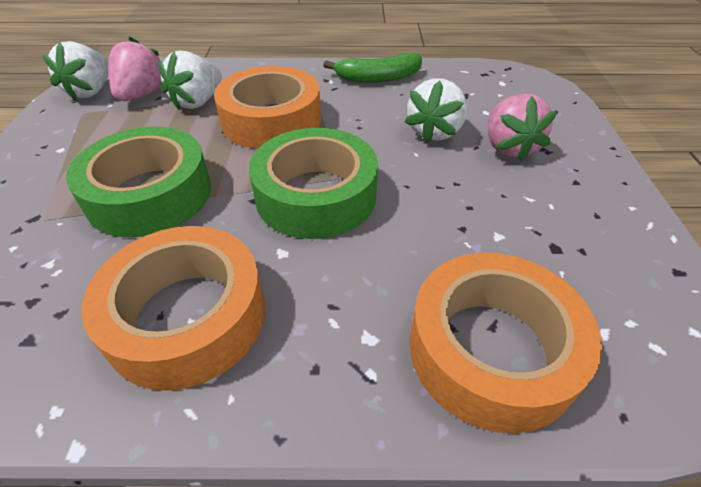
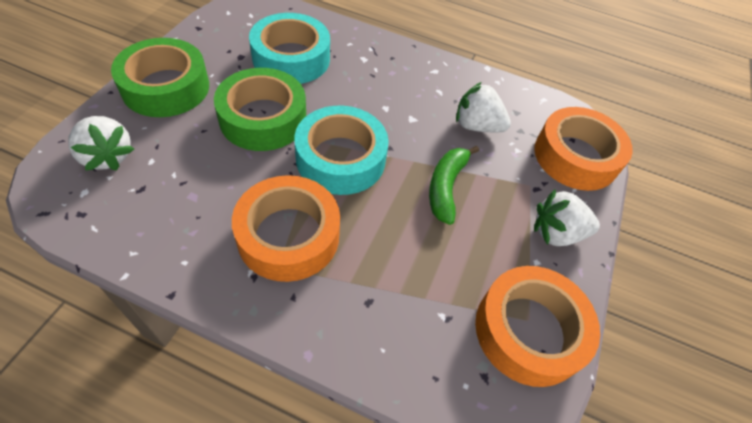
pink strawberry: 2 -> 0
turquoise tape: 0 -> 2

